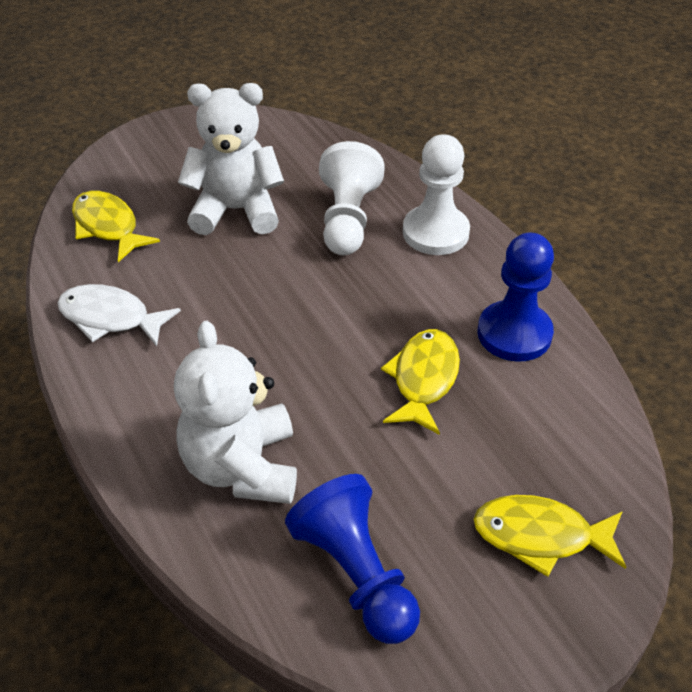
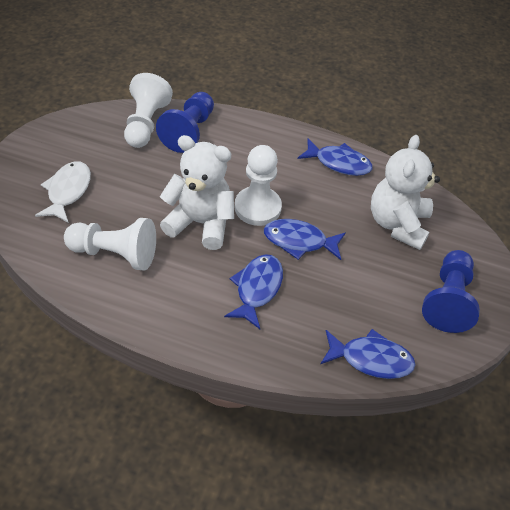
blue fish: 0 -> 4
white pawn: 2 -> 3
yellow fish: 3 -> 0

